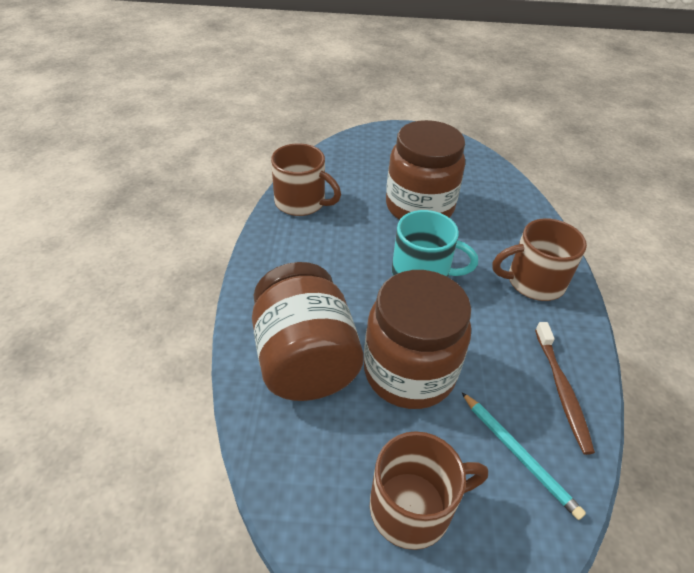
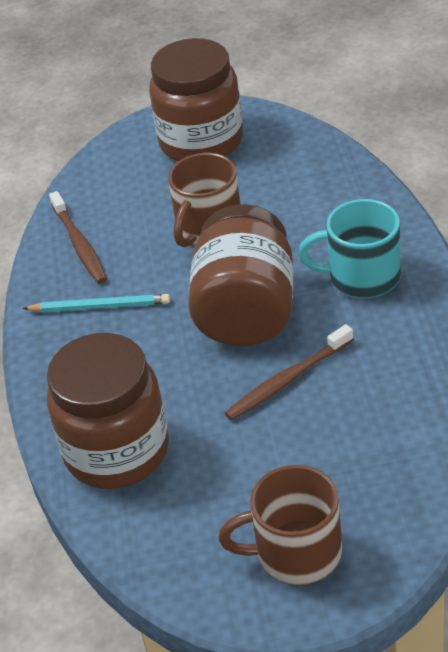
brown mug: 3 -> 2
brown toothbrush: 1 -> 2

